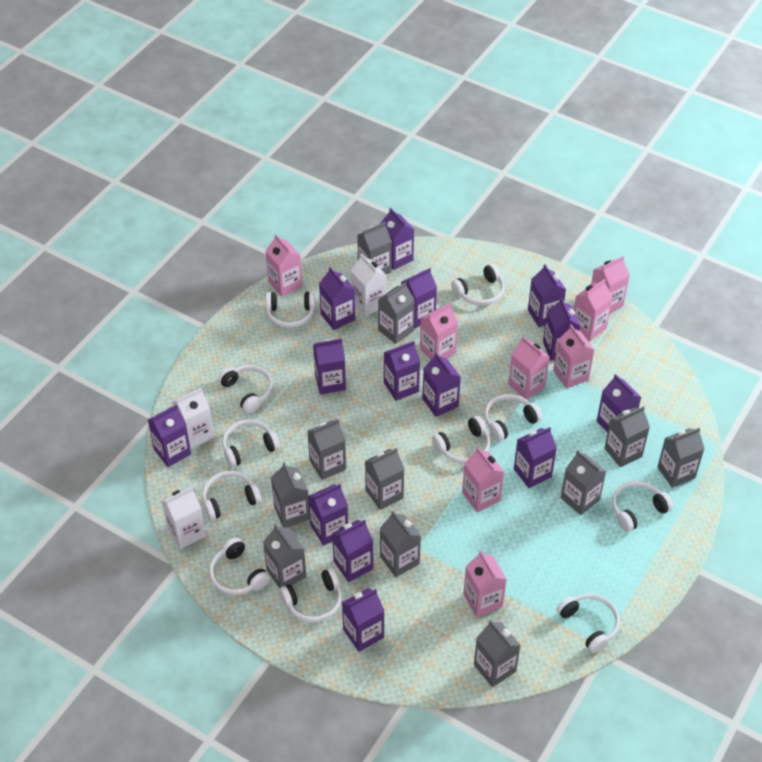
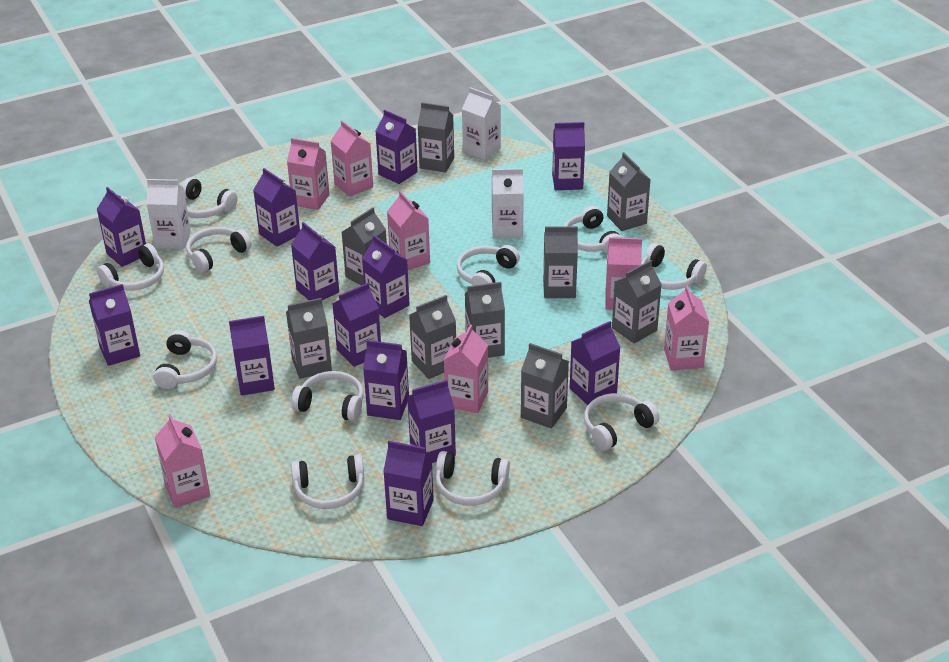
grey carton: 11 -> 9
pink carton: 8 -> 7
purple carton: 14 -> 13

